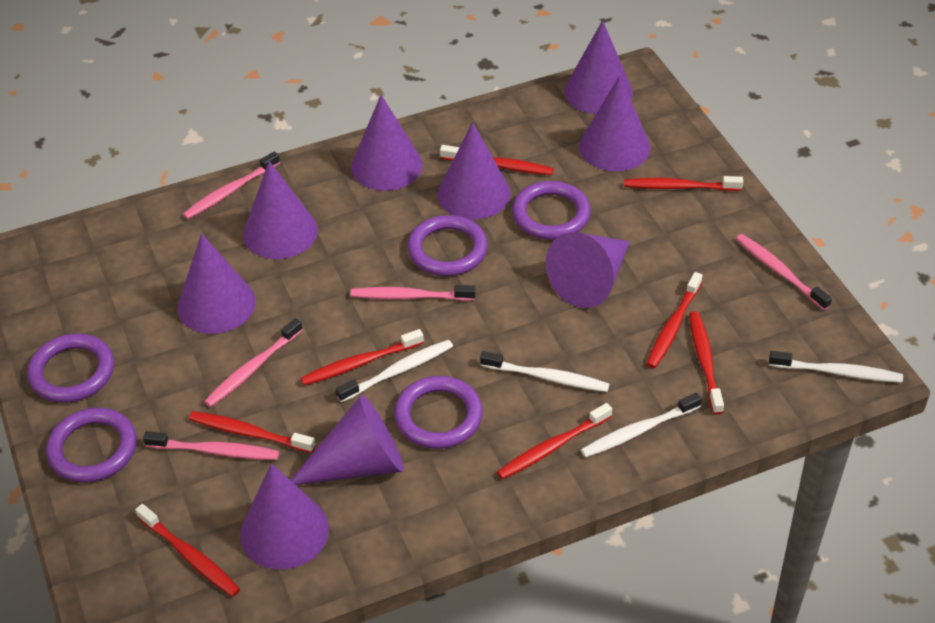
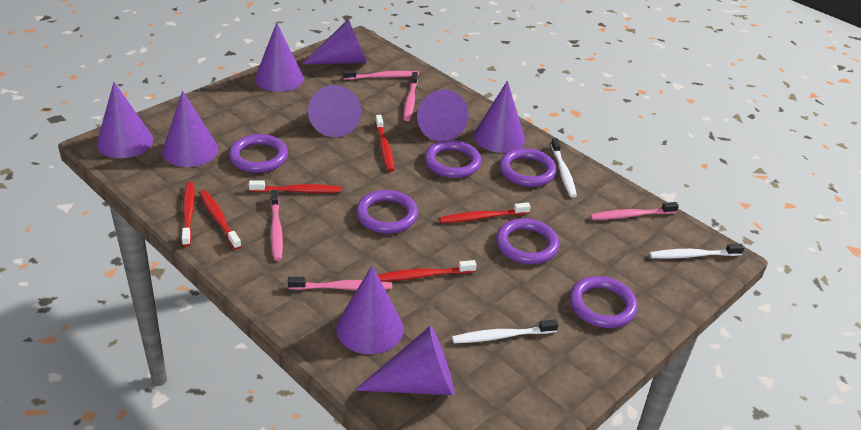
purple ring: 5 -> 6
red toothbrush: 8 -> 6
white toothbrush: 4 -> 3

